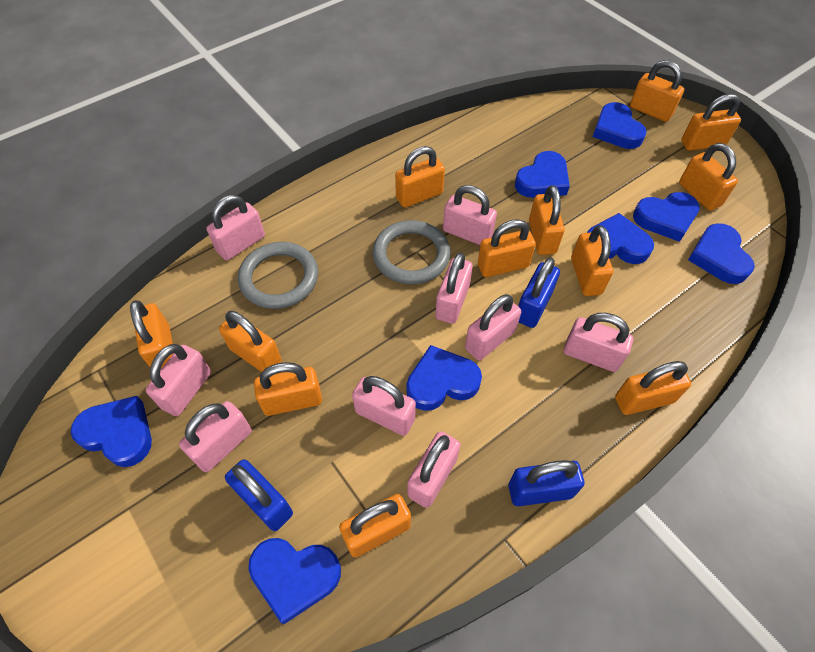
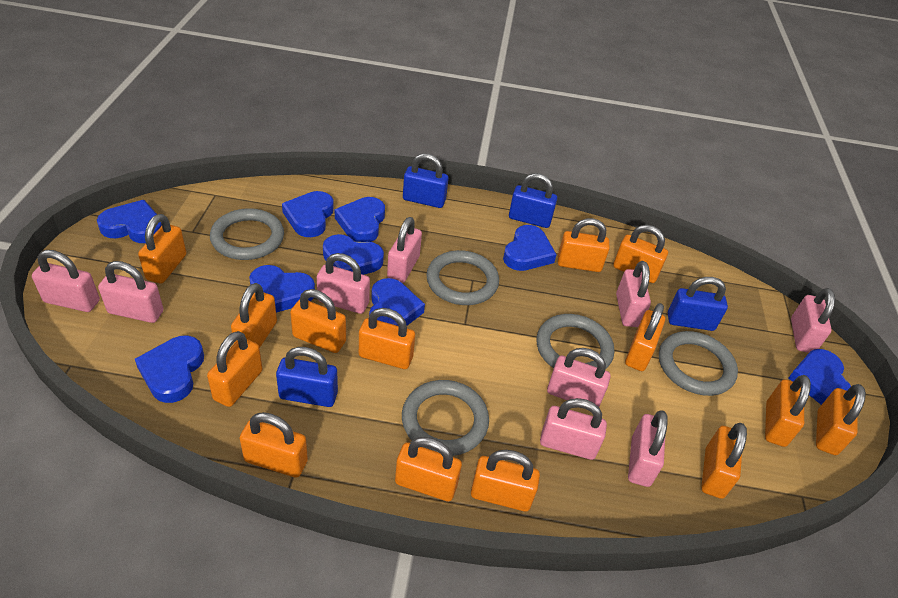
blue heart: 8 -> 9
blue padlock: 3 -> 4
grey ring: 2 -> 5
orange padlock: 12 -> 14

